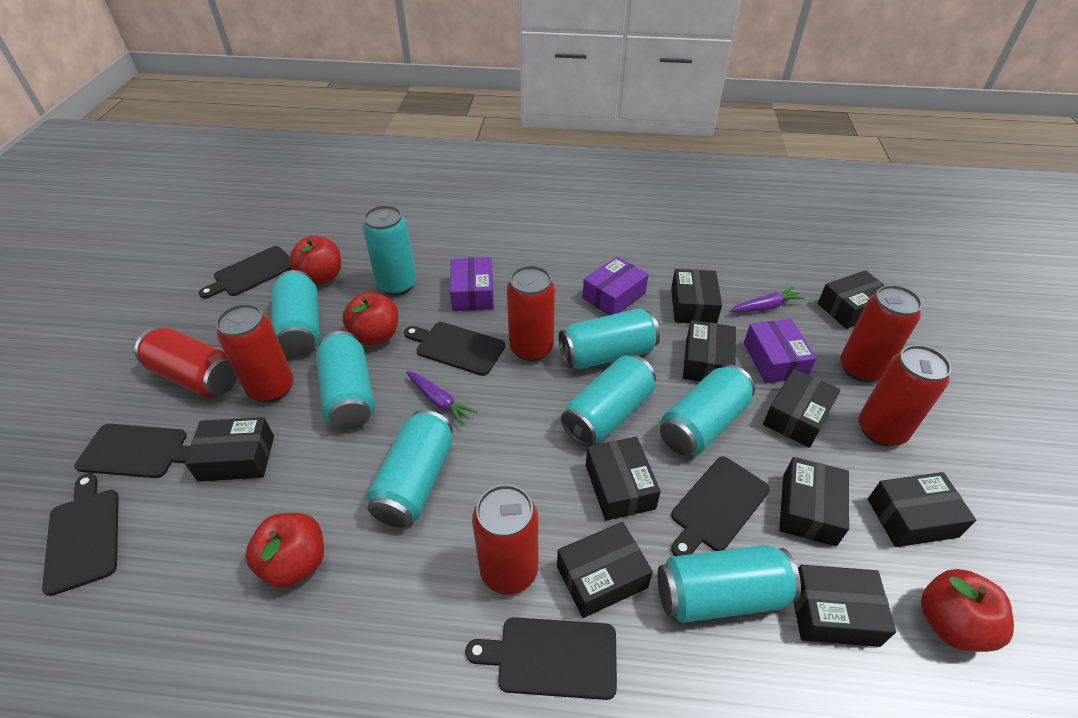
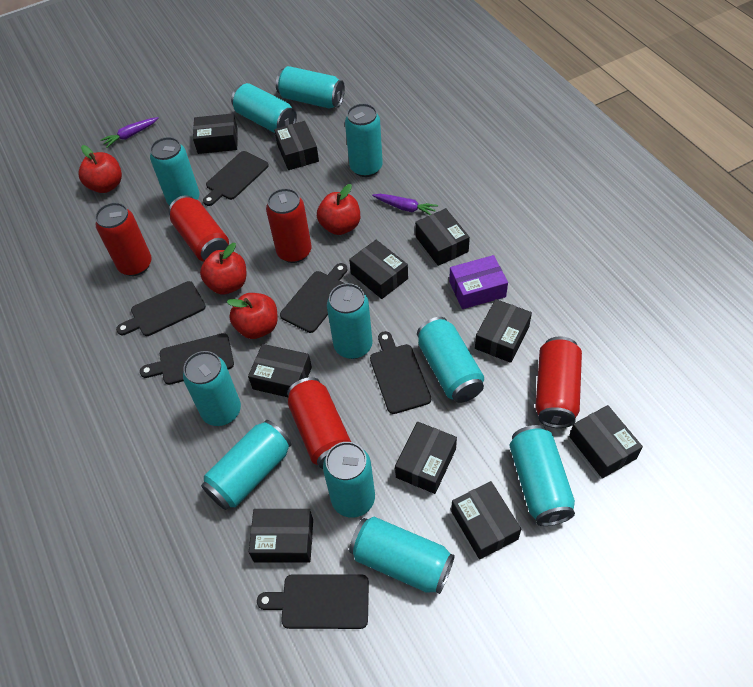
purple box: 3 -> 1
red can: 6 -> 5
turquoise can: 8 -> 11

